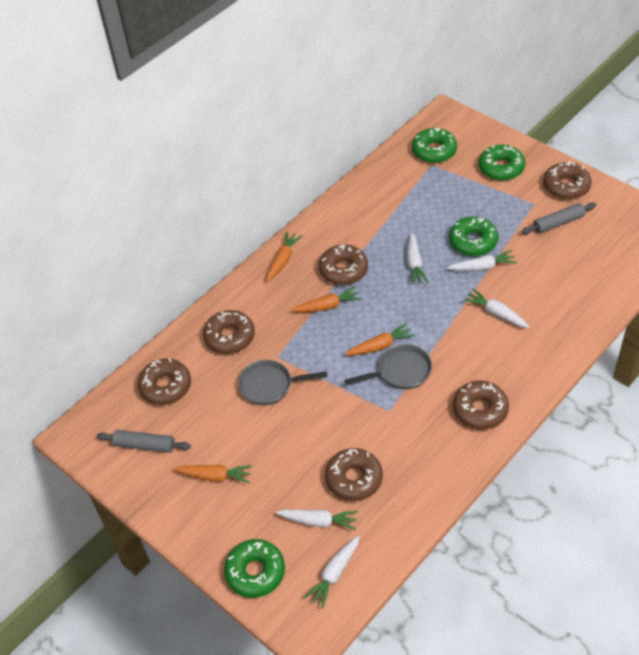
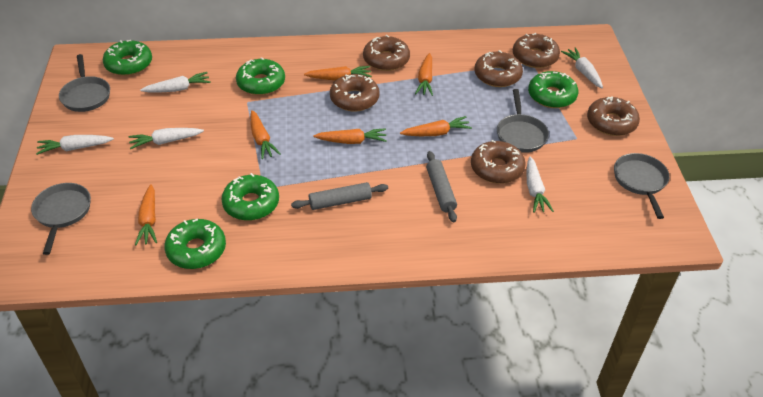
green donut: 4 -> 5
grey pan: 2 -> 4
orange carrot: 4 -> 6

